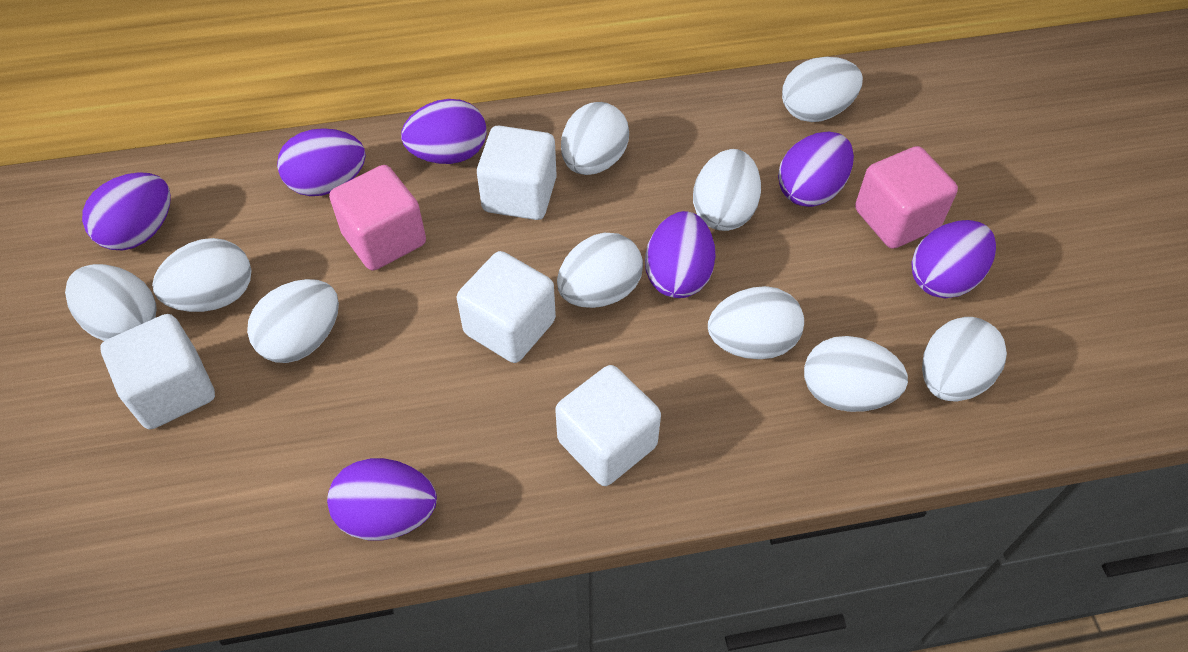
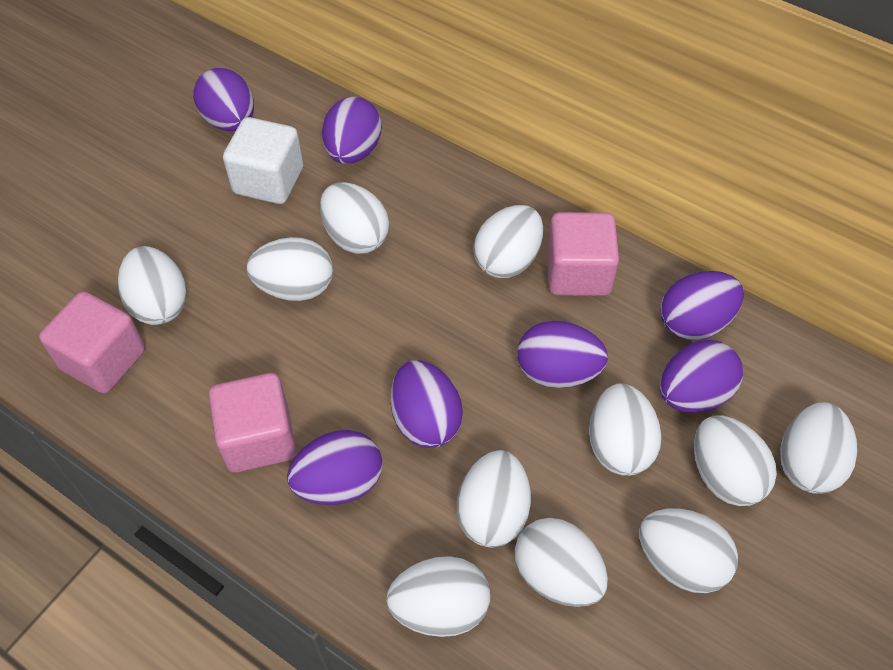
pink cube: 2 -> 3
white cube: 4 -> 1
white egg: 10 -> 11

